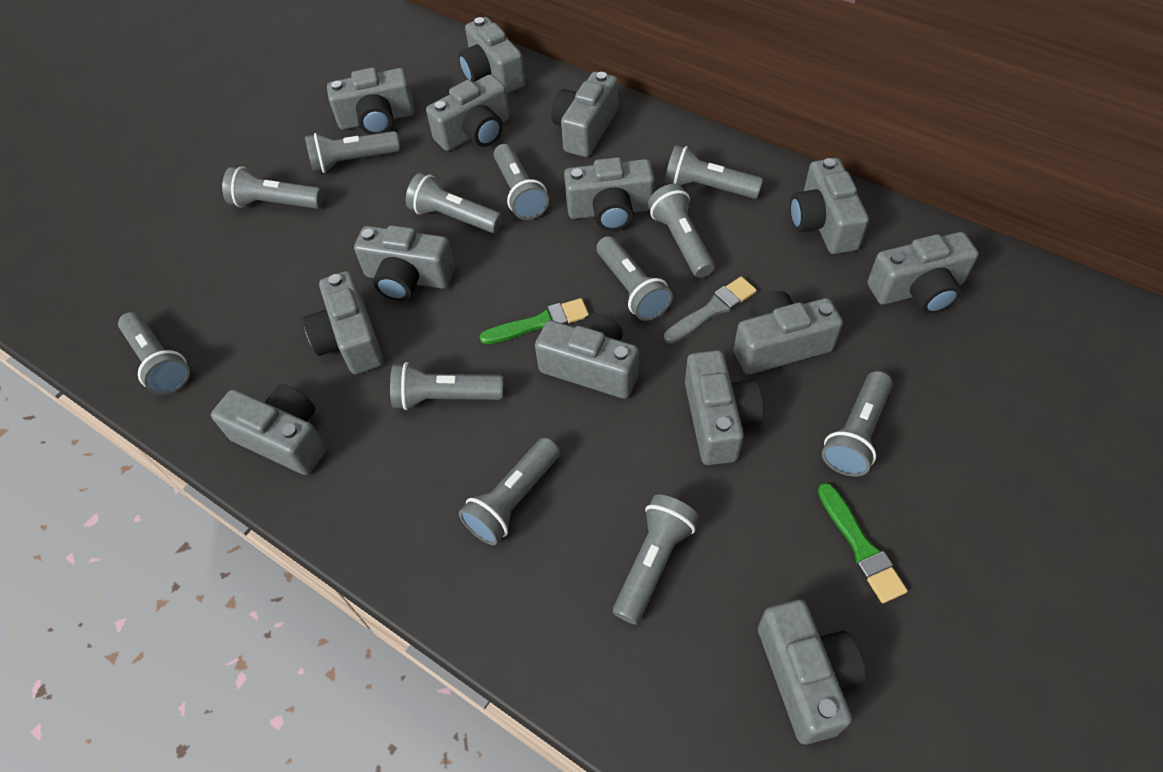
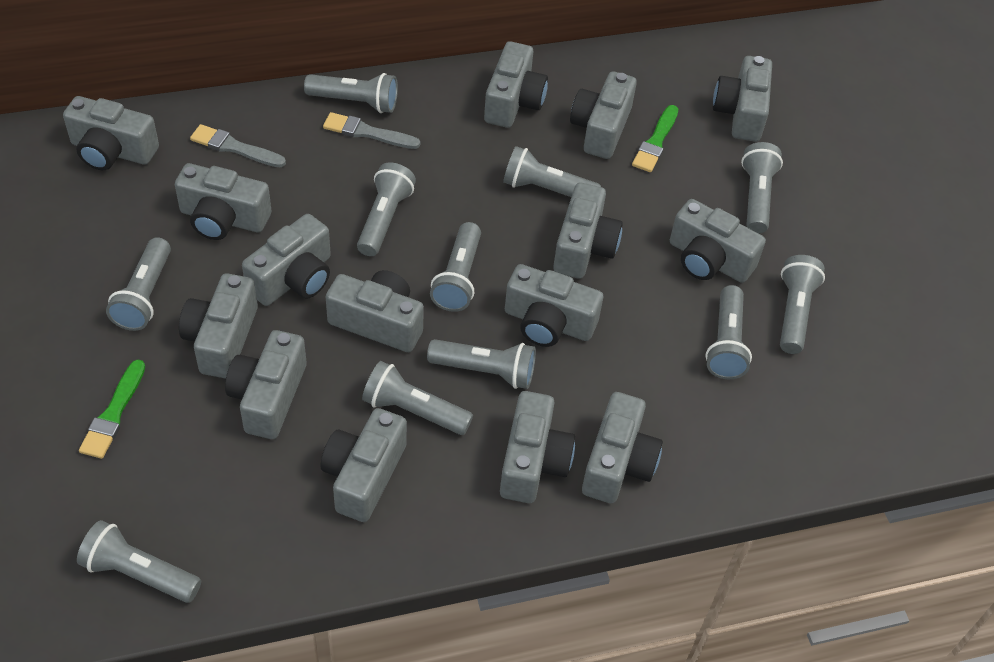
grey brush: 1 -> 2
grey camera: 14 -> 15
grey flashlight: 12 -> 11

